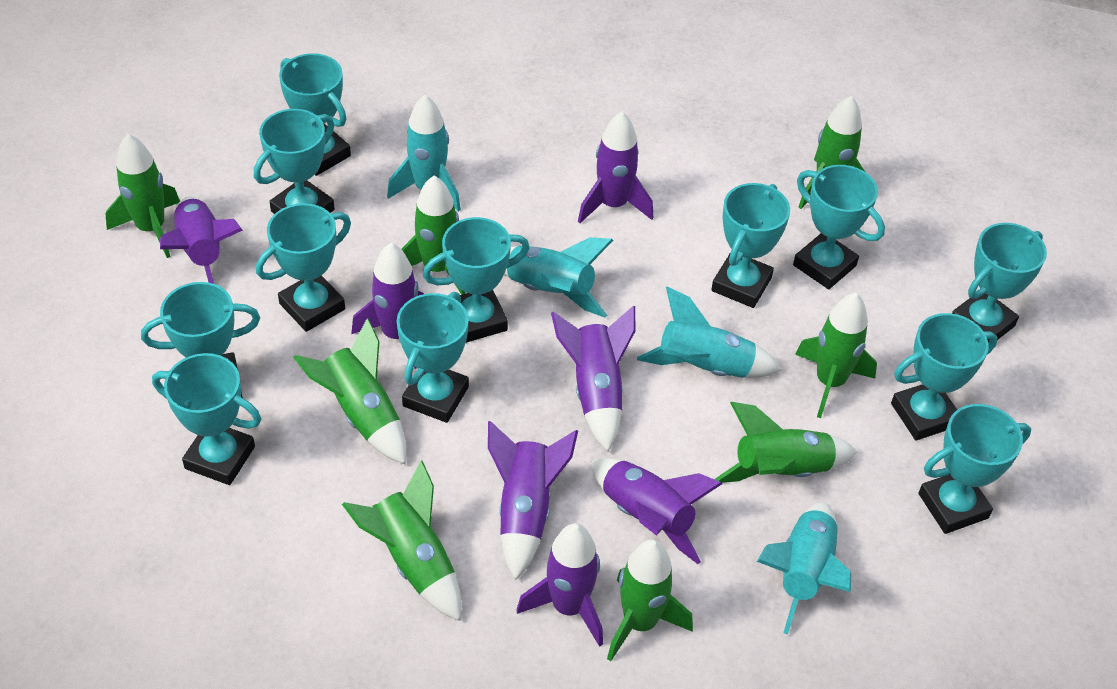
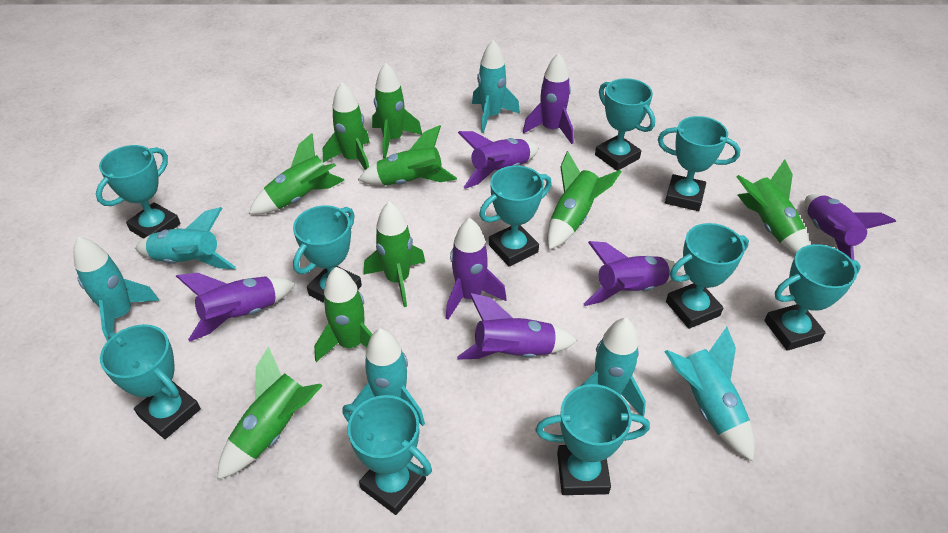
green rocket: 8 -> 9
turquoise rocket: 4 -> 6
turquoise trophy: 12 -> 10

